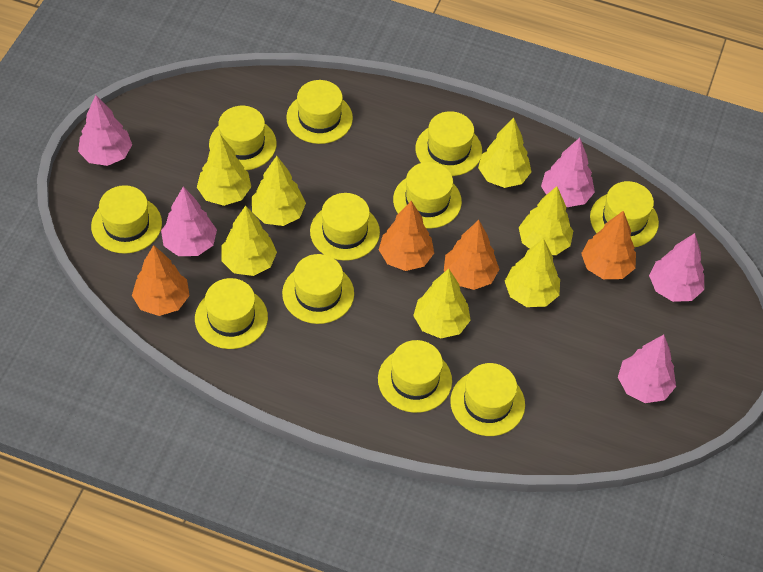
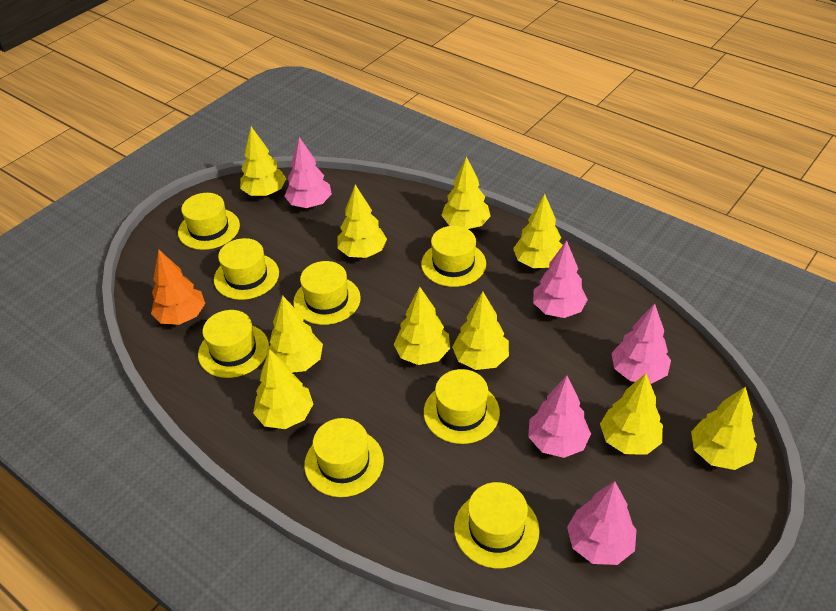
orange tree: 4 -> 1
yellow hat: 11 -> 8
yellow tree: 7 -> 10

